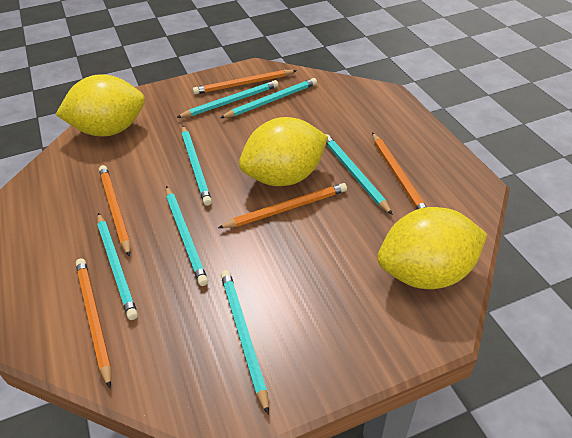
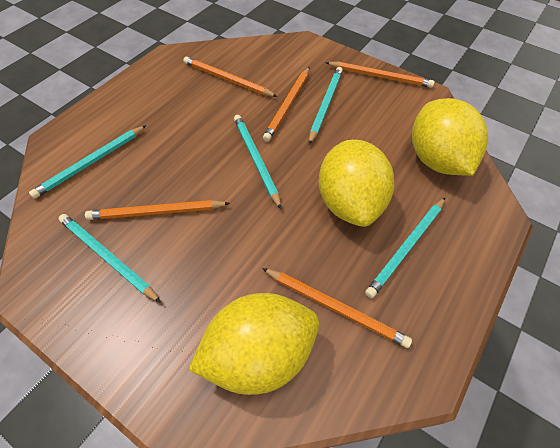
turquoise pencil: 7 -> 5

